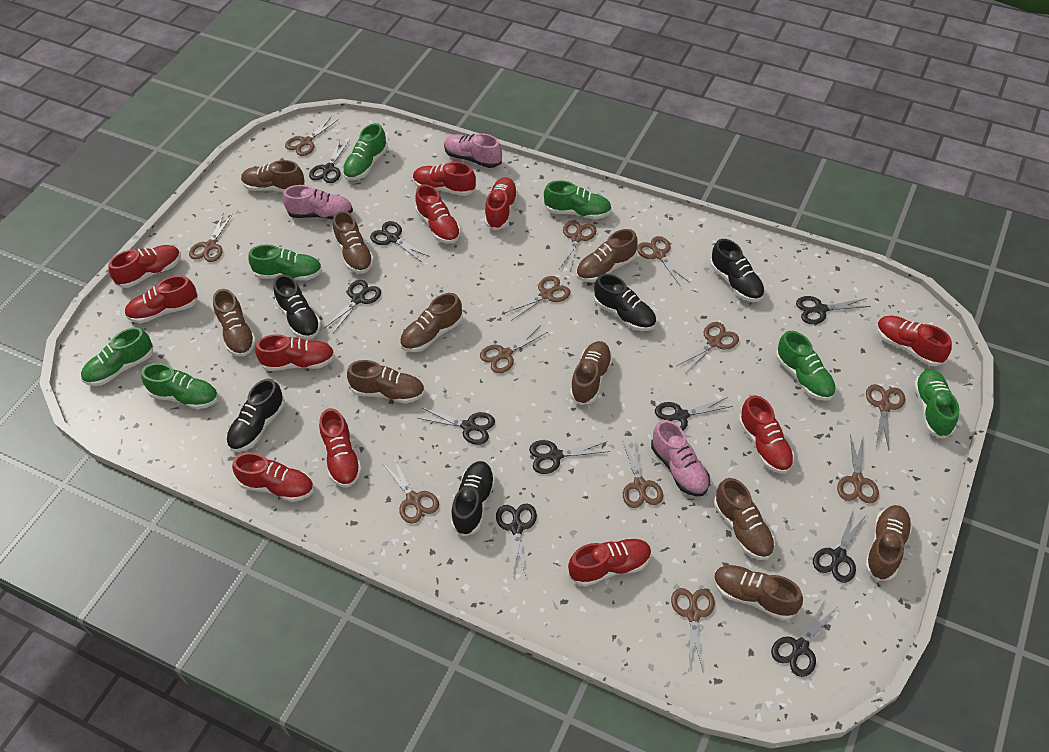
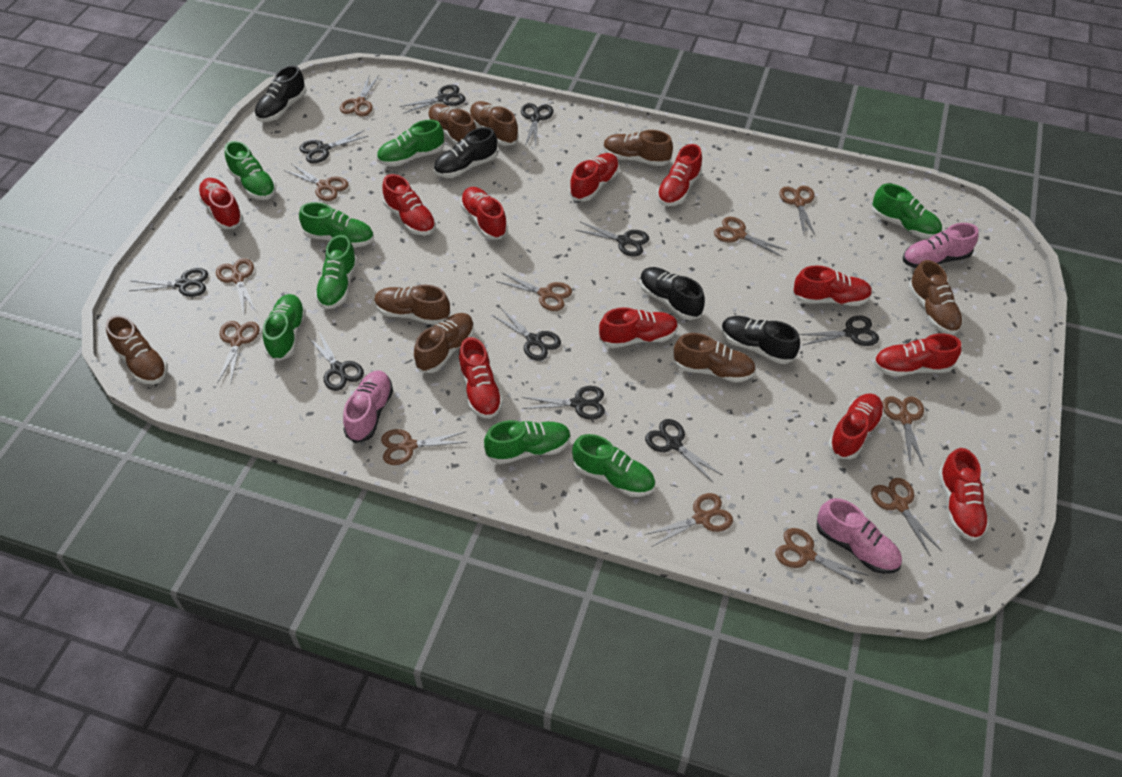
black shoe: 5 -> 4
brown shoe: 10 -> 8
green shoe: 7 -> 8

